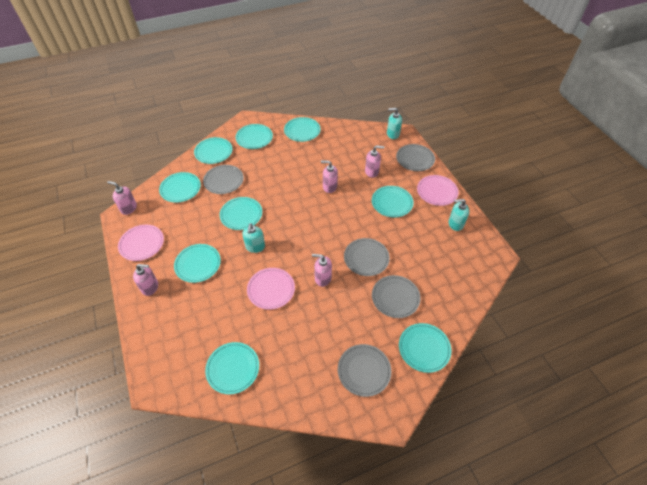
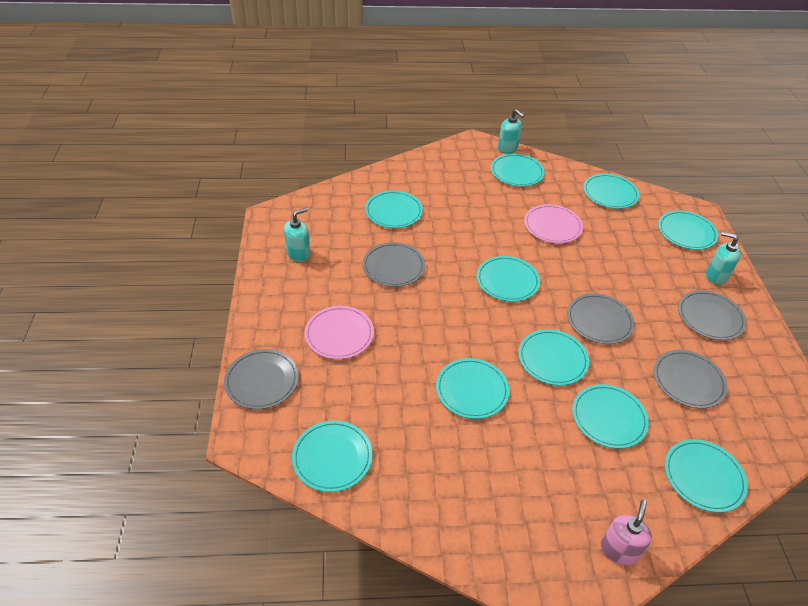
pink plate: 3 -> 2
pink soap dispenser: 5 -> 1
turquoise plate: 9 -> 10

